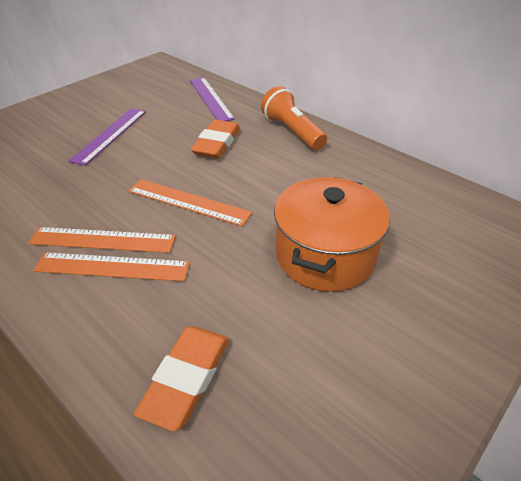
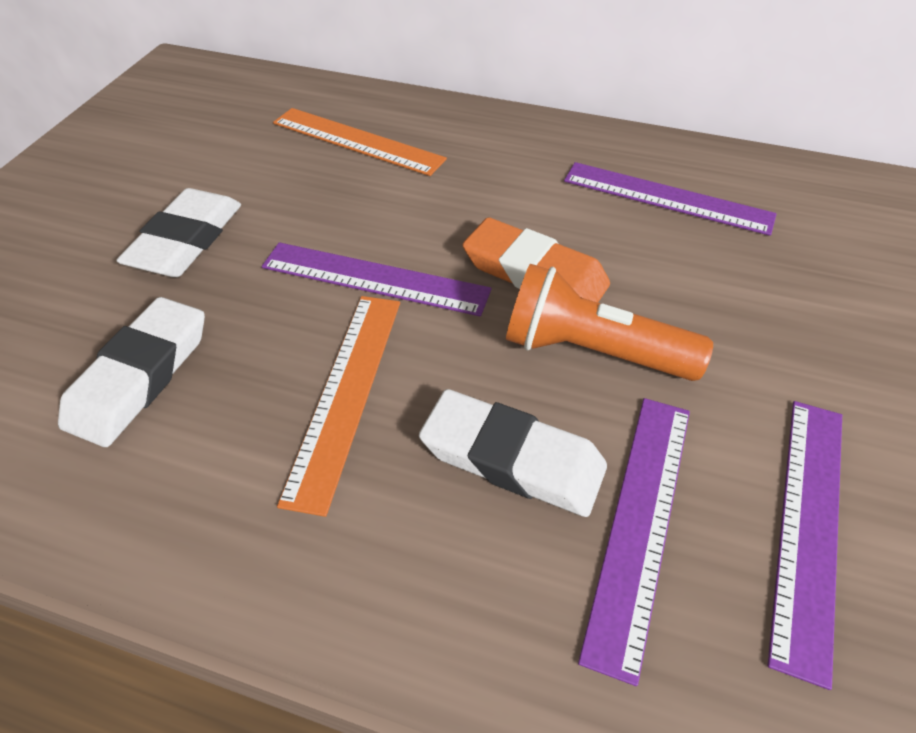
orange eraser: 2 -> 1
orange pot: 1 -> 0
orange ruler: 3 -> 2
purple ruler: 2 -> 4
white eraser: 0 -> 3

